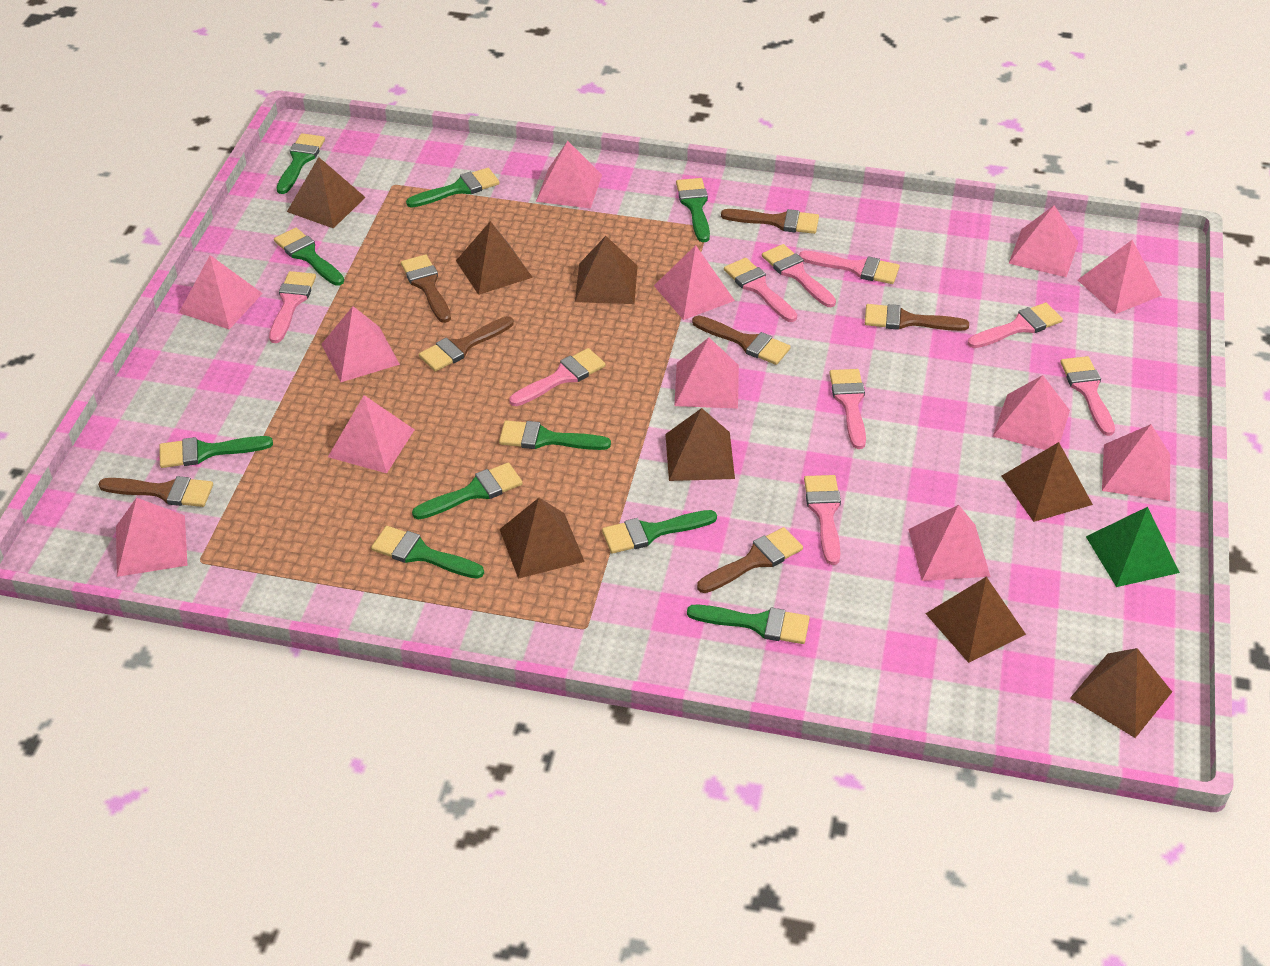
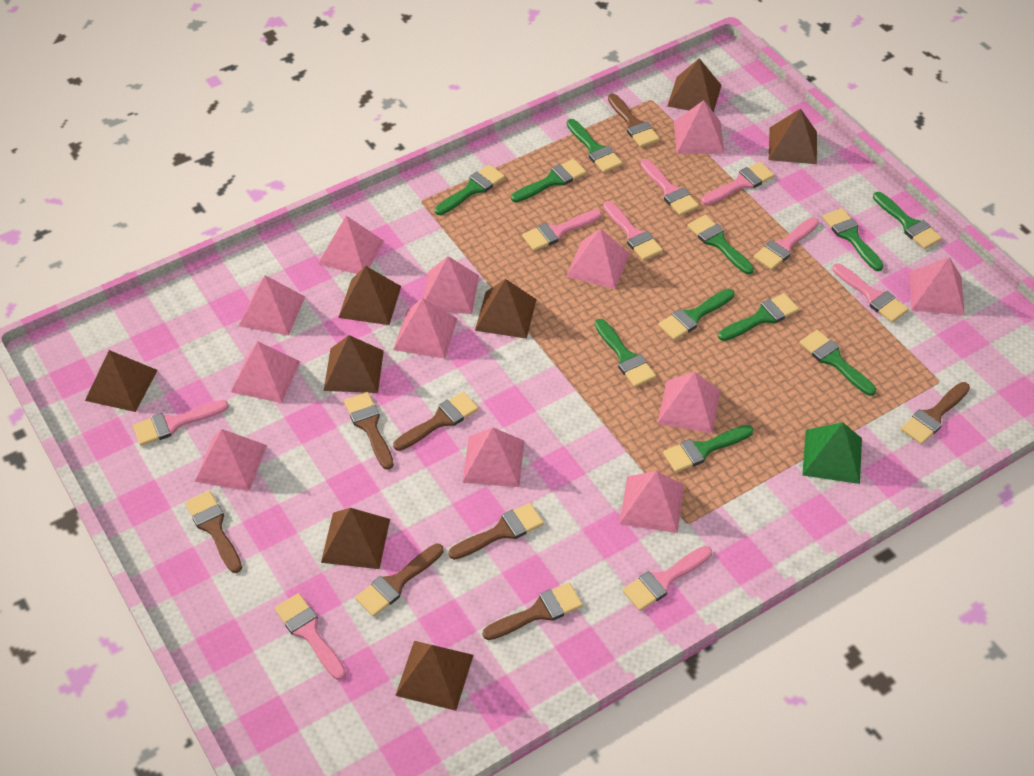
brown brush: 7 -> 8
green brush: 10 -> 11

